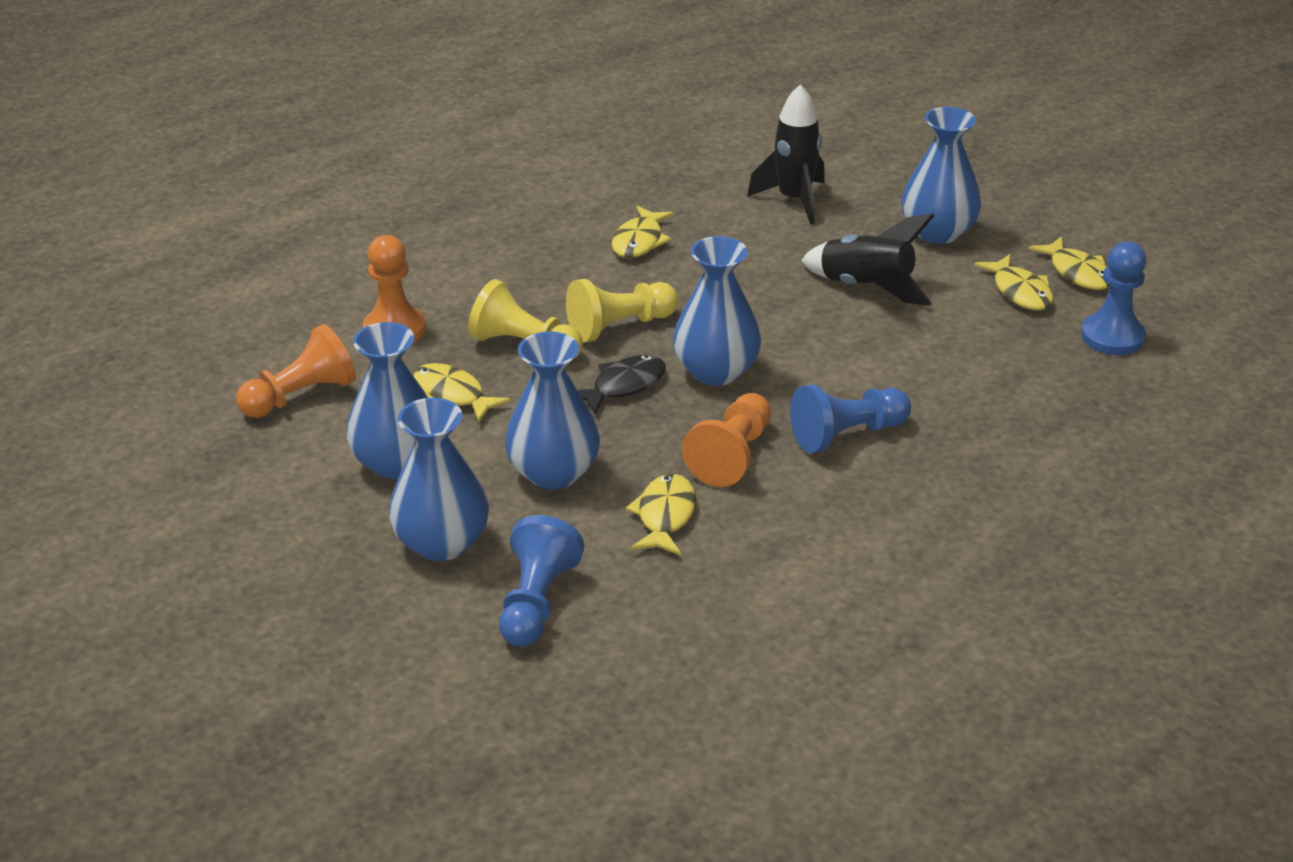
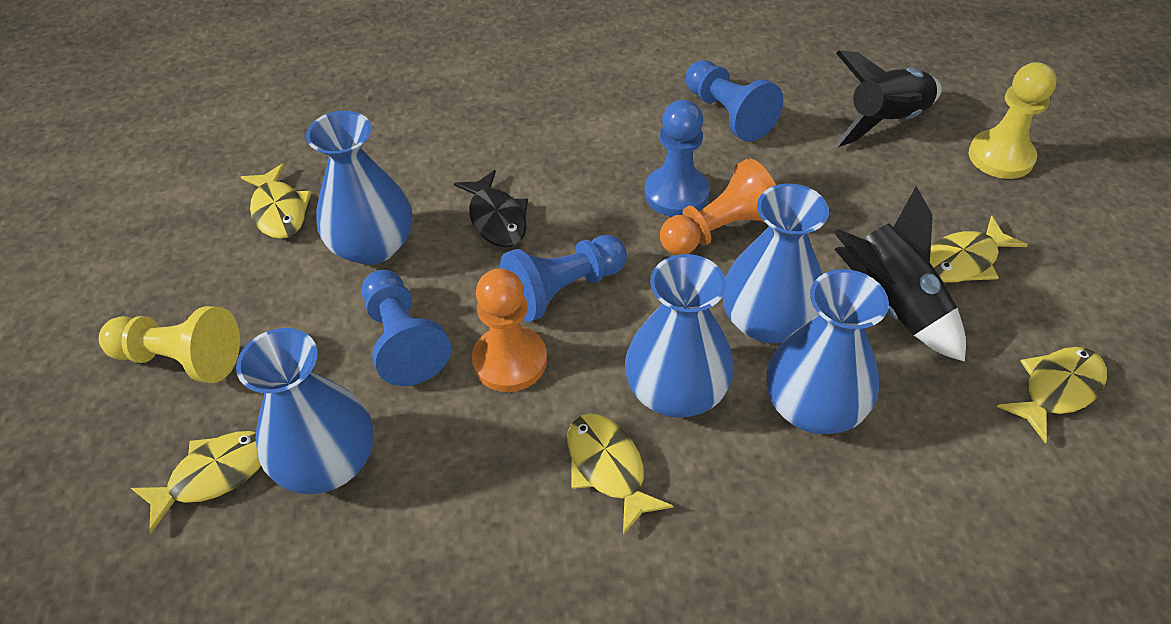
blue pawn: 3 -> 4
orange pawn: 3 -> 2

